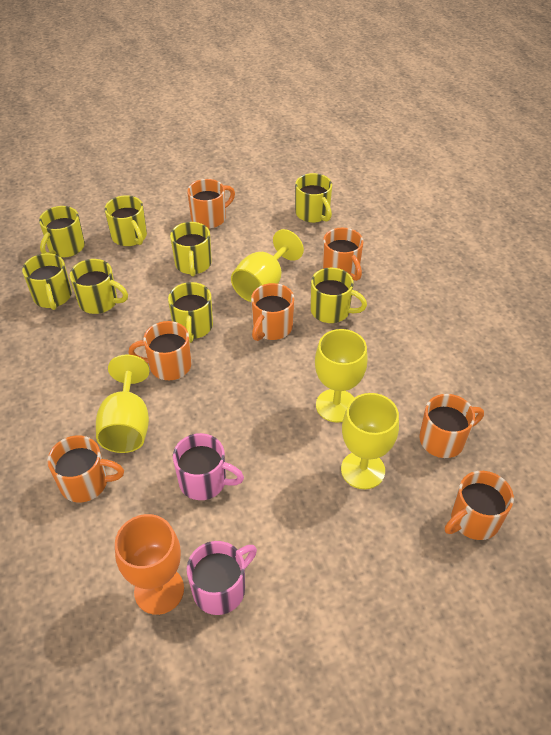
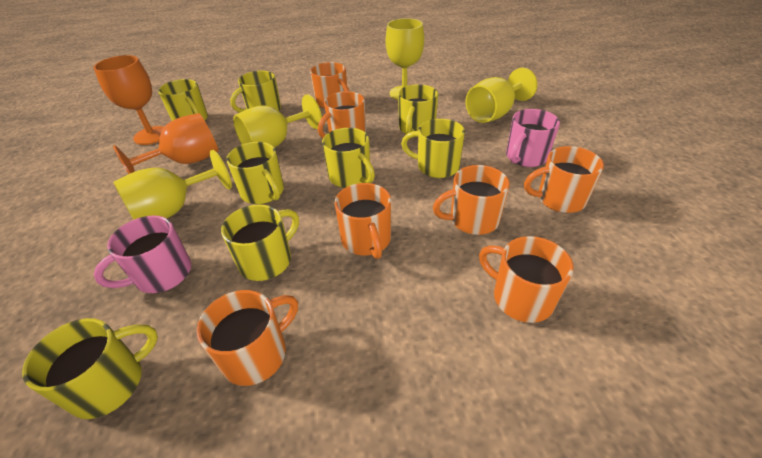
orange goblet: 1 -> 2

